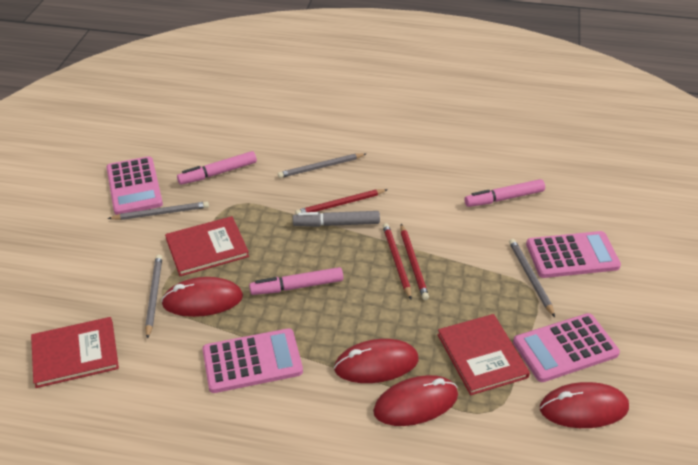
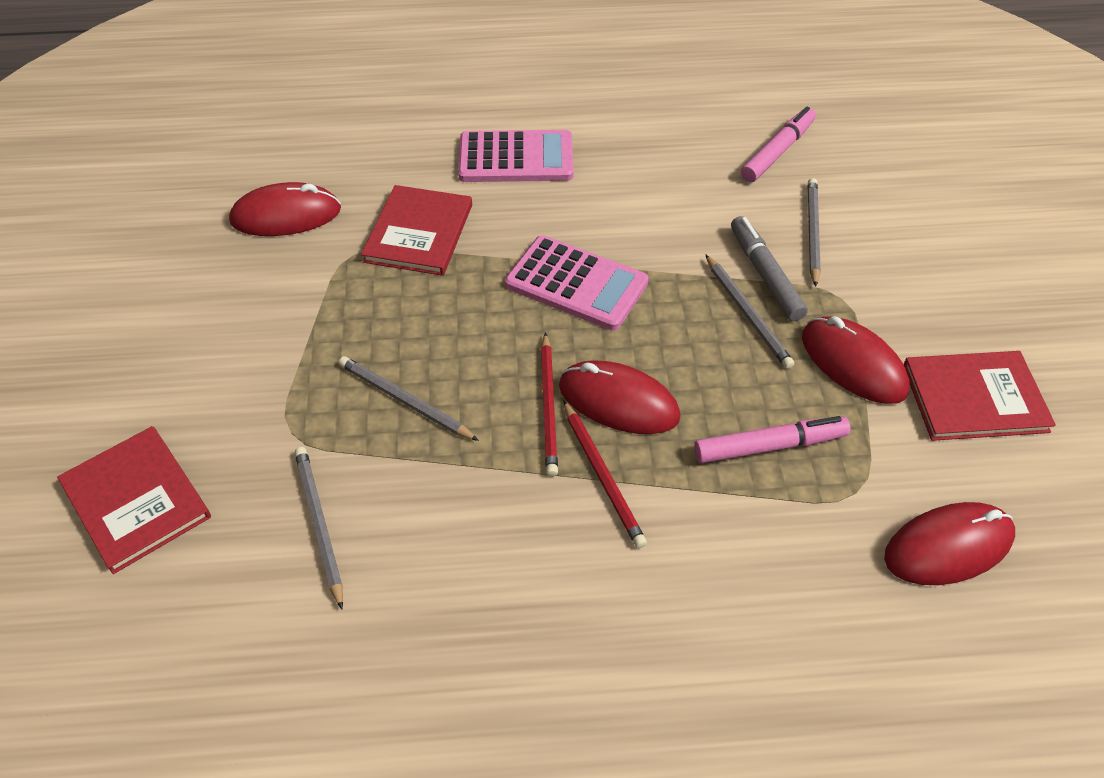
pink calculator: 4 -> 2
pink marker: 3 -> 2
red pencil: 3 -> 2

